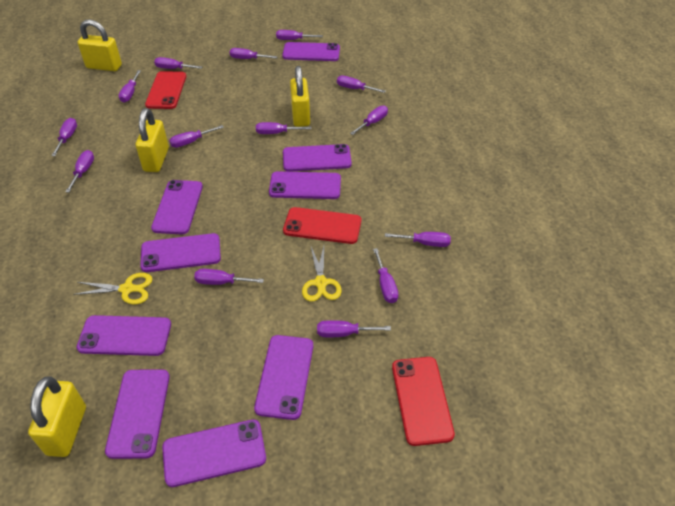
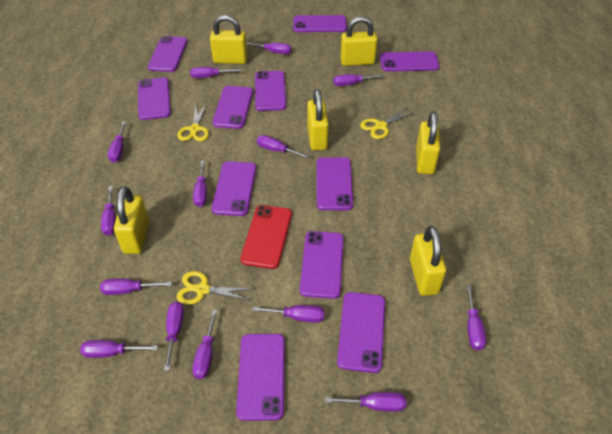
purple phone: 9 -> 11
red phone: 3 -> 1
yellow padlock: 4 -> 6
yellow scissors: 2 -> 3

